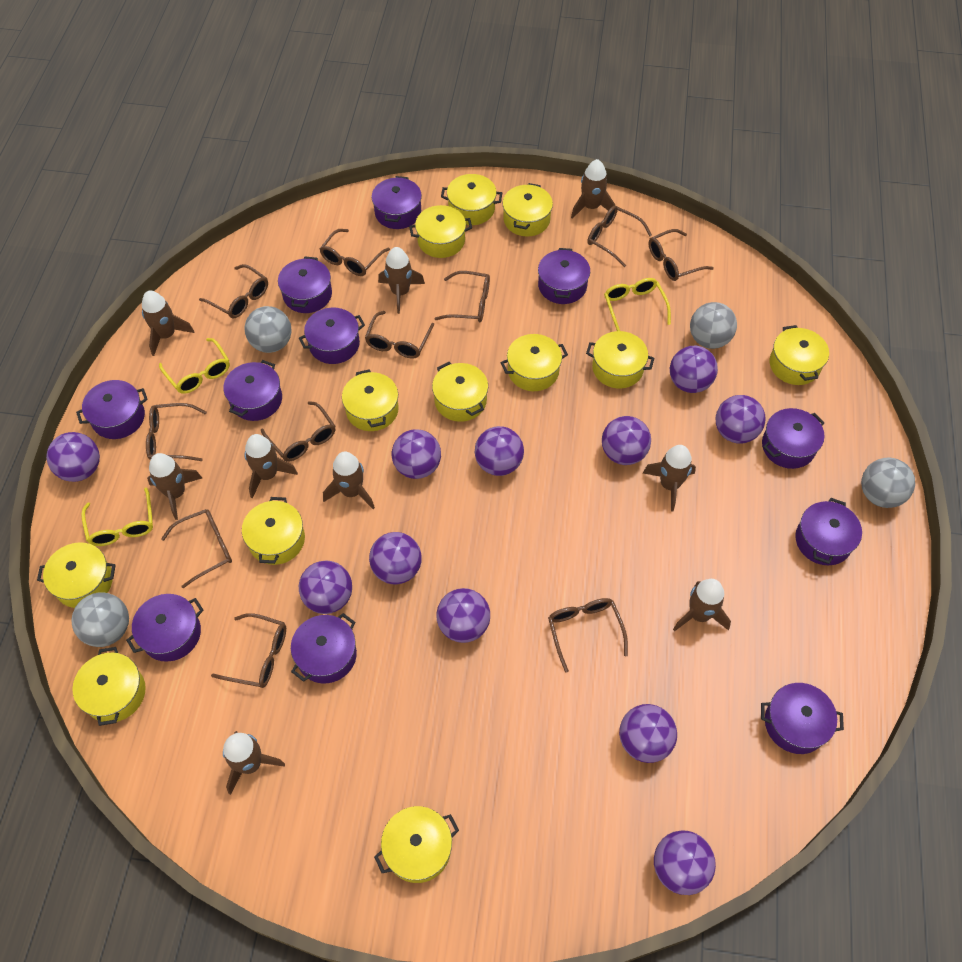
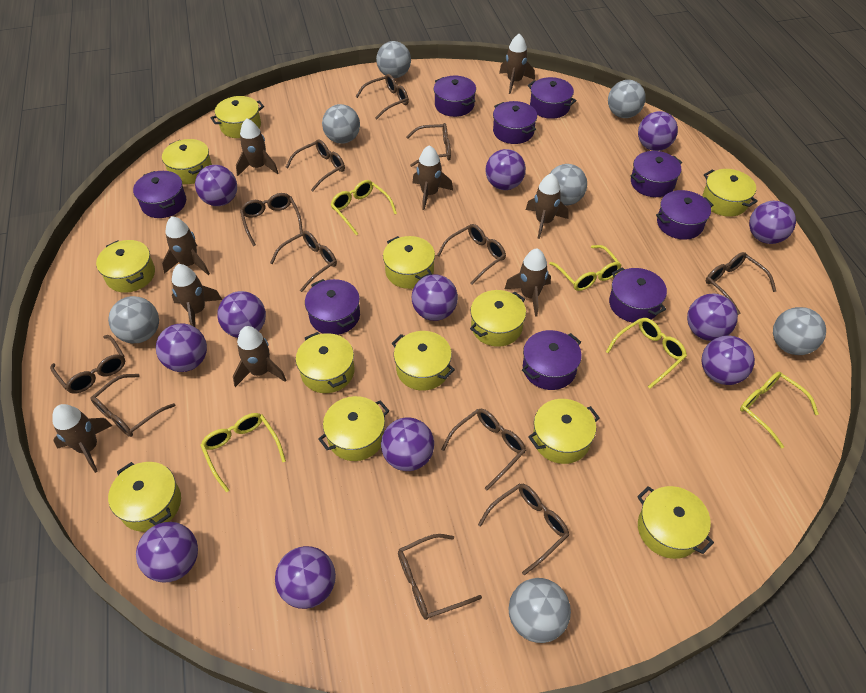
brown glasses: 11 -> 12
grey ball: 4 -> 7
purple ball: 11 -> 12
purple pot: 11 -> 9
yellow glasses: 3 -> 5

